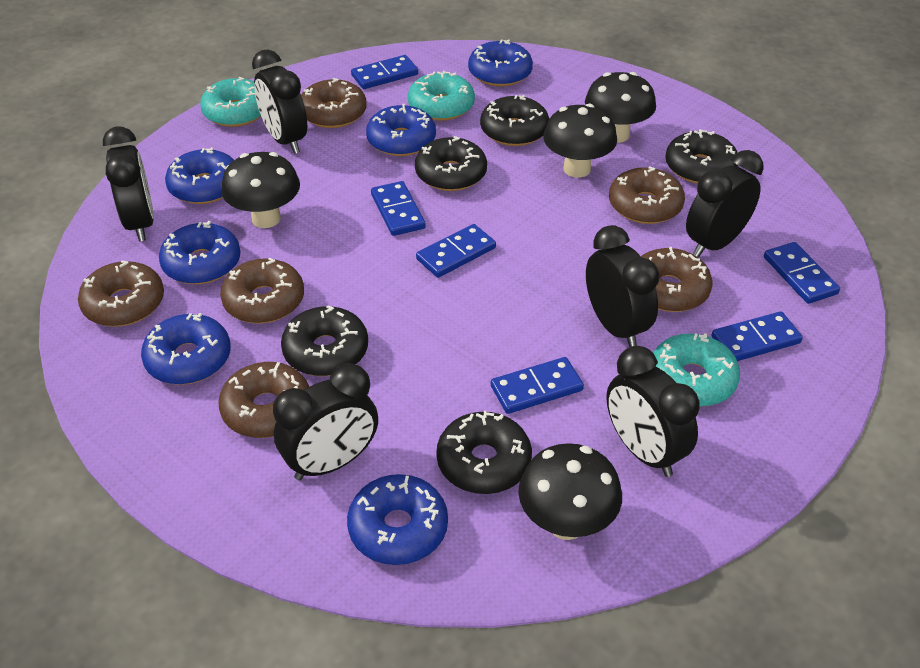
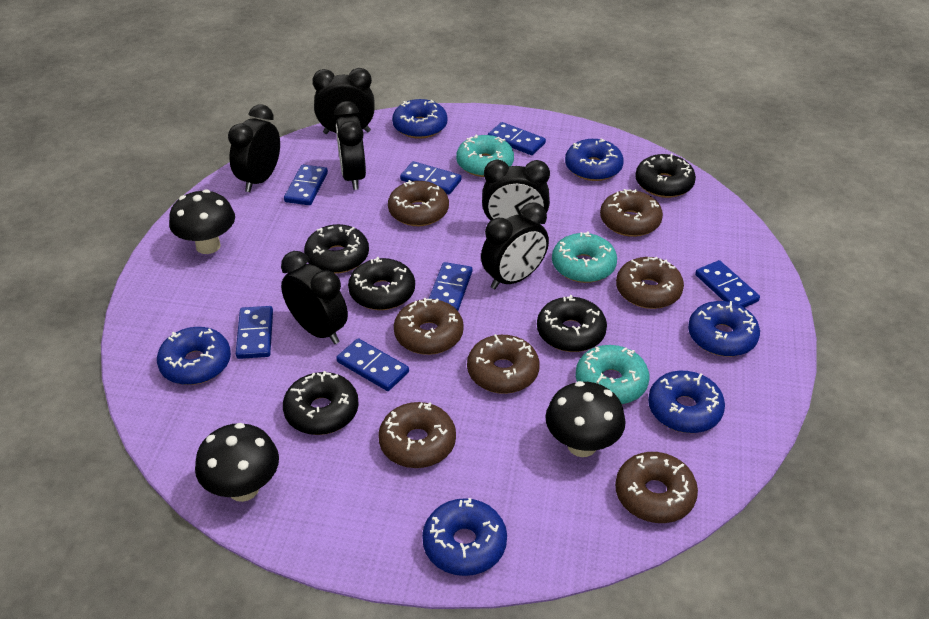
black mushroom: 4 -> 3
blue domino: 6 -> 7
brown donut: 6 -> 7

